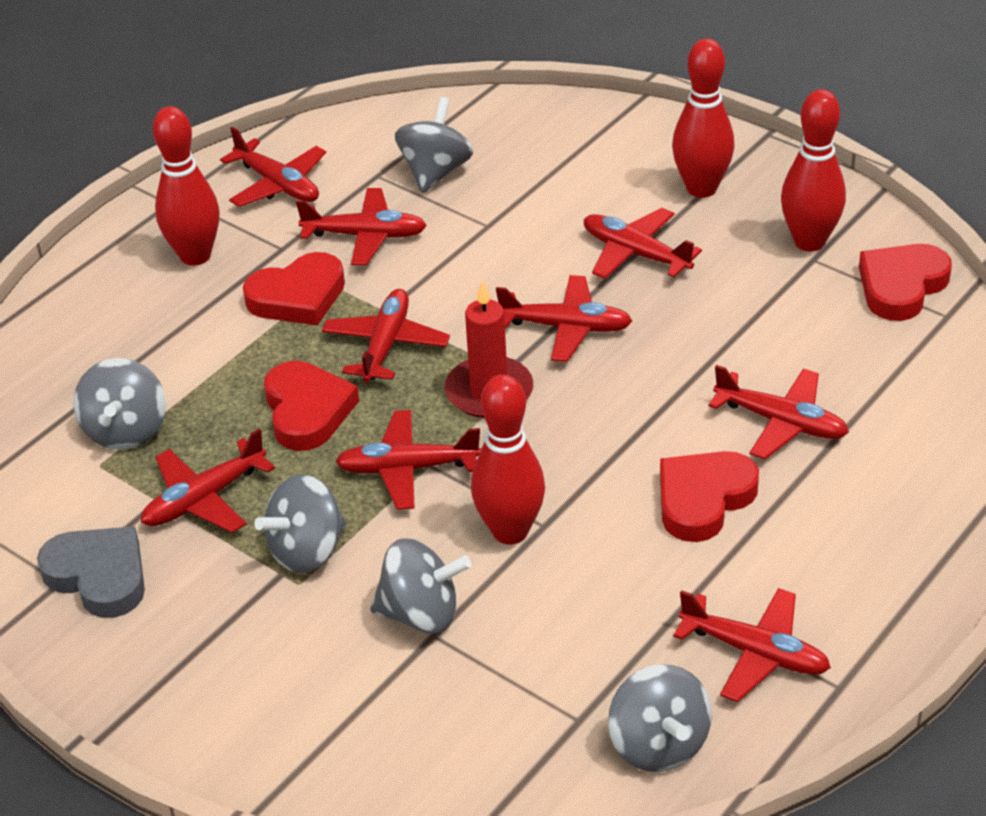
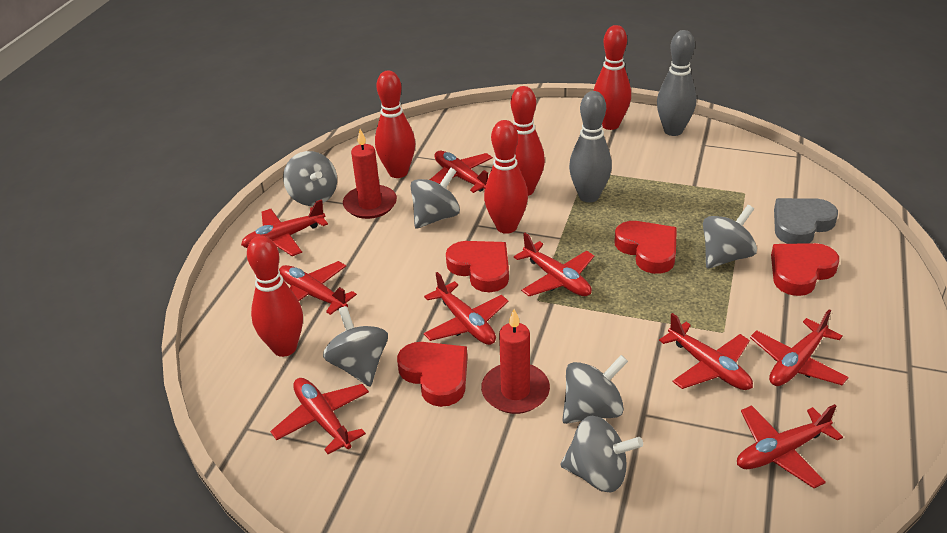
grey bowling pin: 0 -> 2
grey spinning top: 5 -> 6
red bowling pin: 4 -> 5
red candle: 1 -> 2

